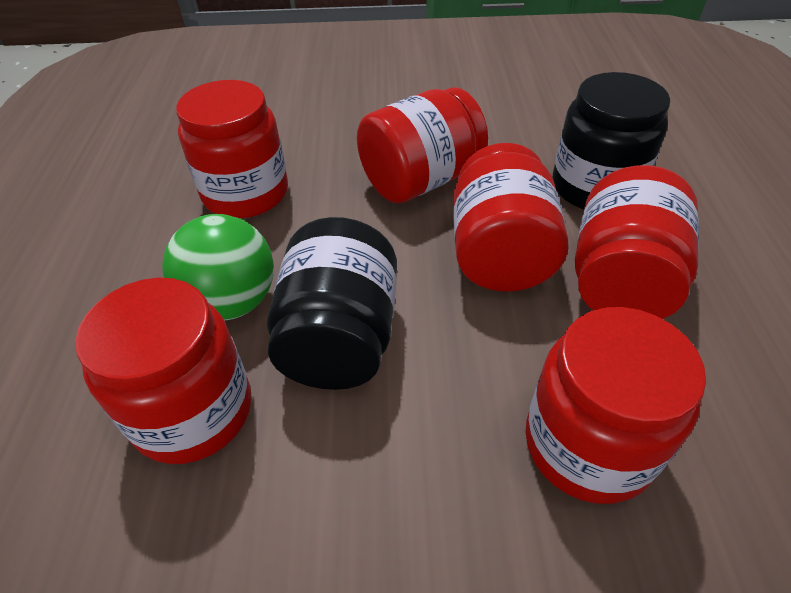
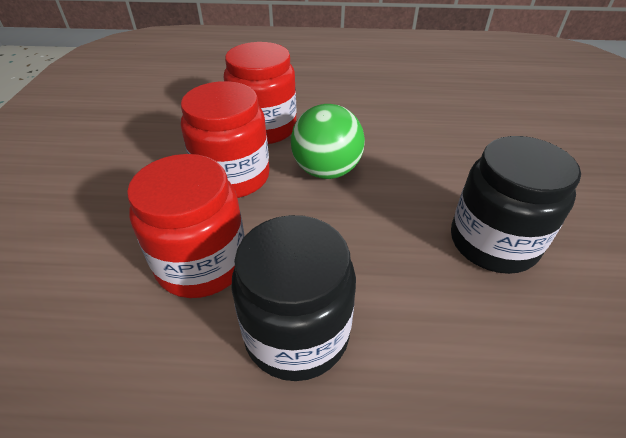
red jar: 6 -> 3

